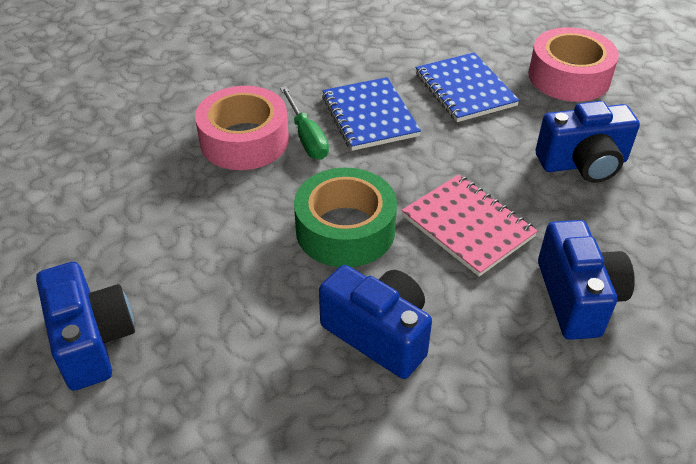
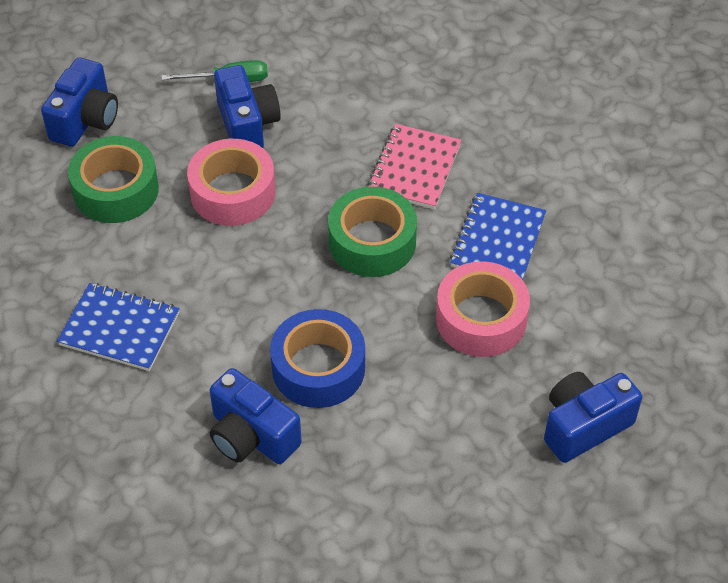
blue tape: 0 -> 1
green tape: 1 -> 2

